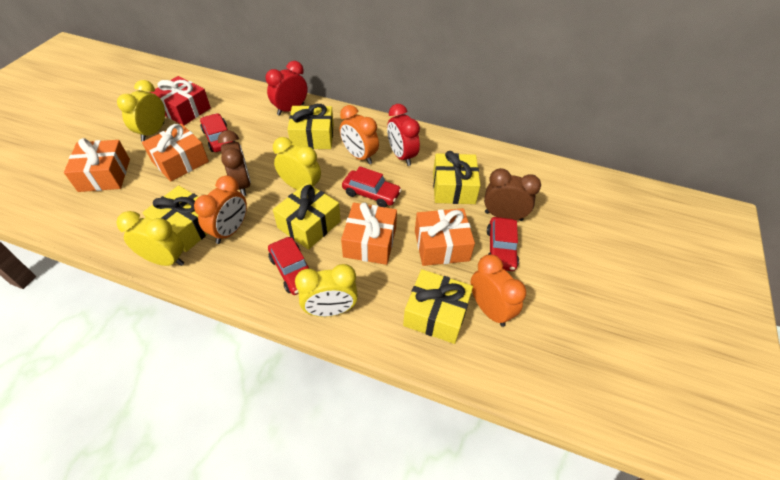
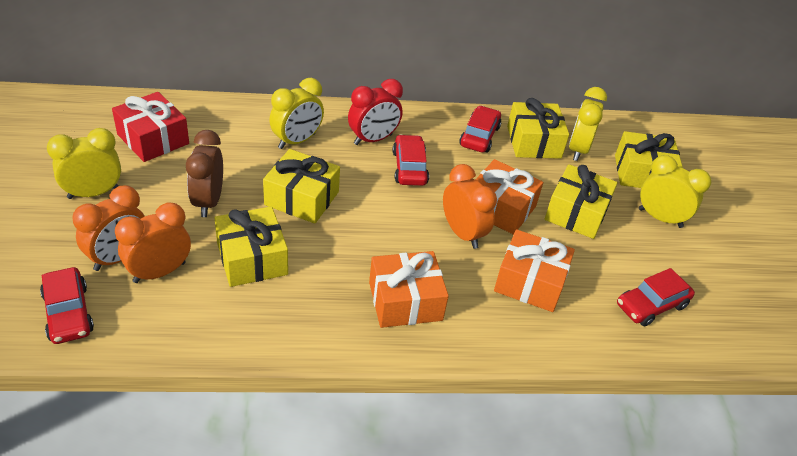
brown clock: 2 -> 1
orange gift: 4 -> 3
red clock: 2 -> 1

